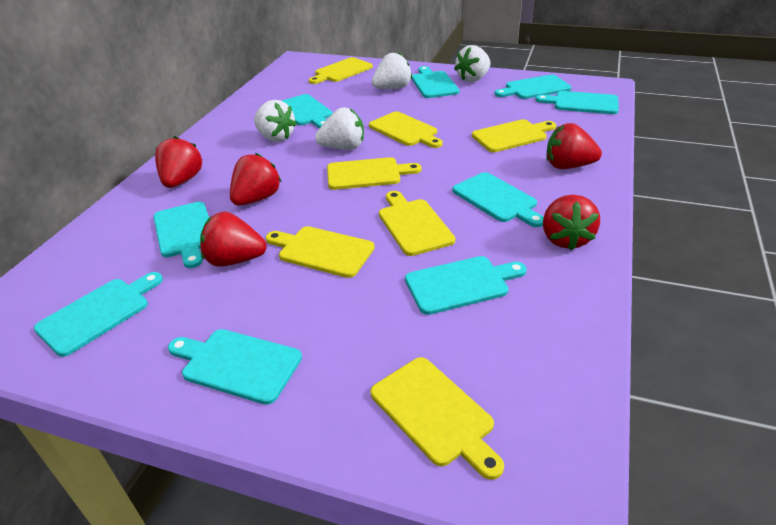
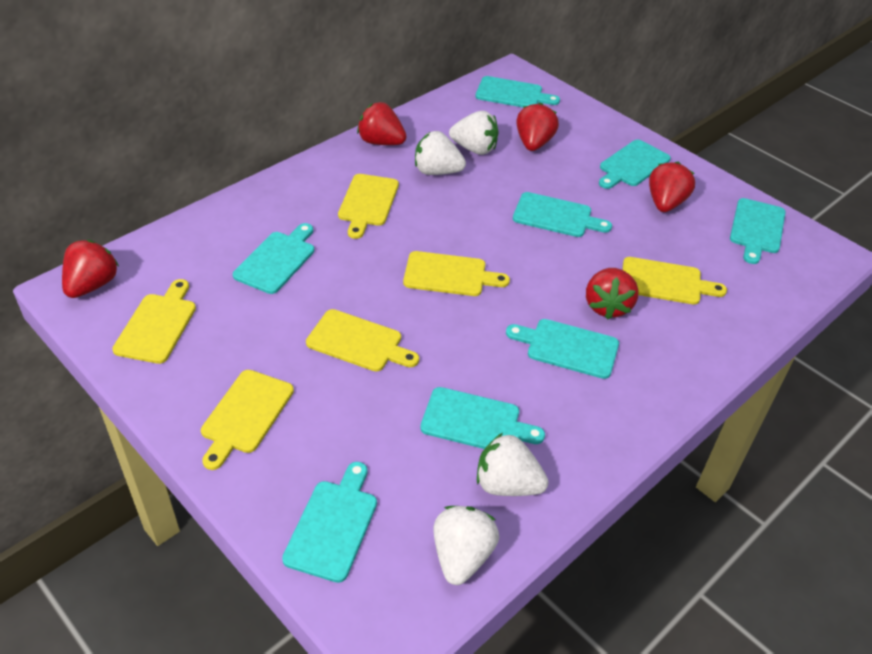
turquoise cutting board: 9 -> 8
yellow cutting board: 7 -> 6

